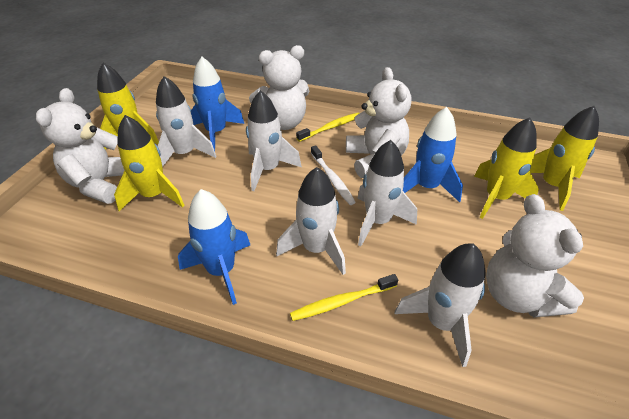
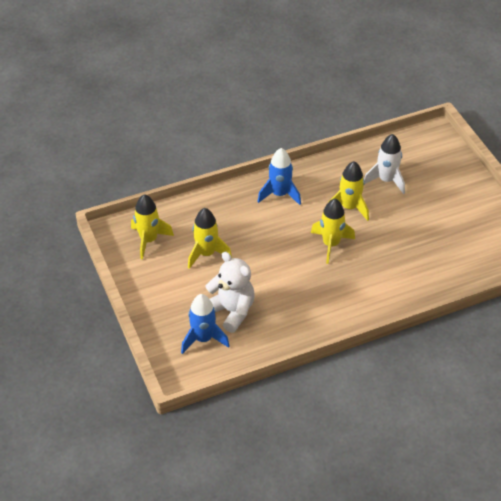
blue rocket: 3 -> 2
white rocket: 5 -> 1
white teddy bear: 4 -> 1
white toothbrush: 1 -> 0
yellow toothbrush: 2 -> 0

